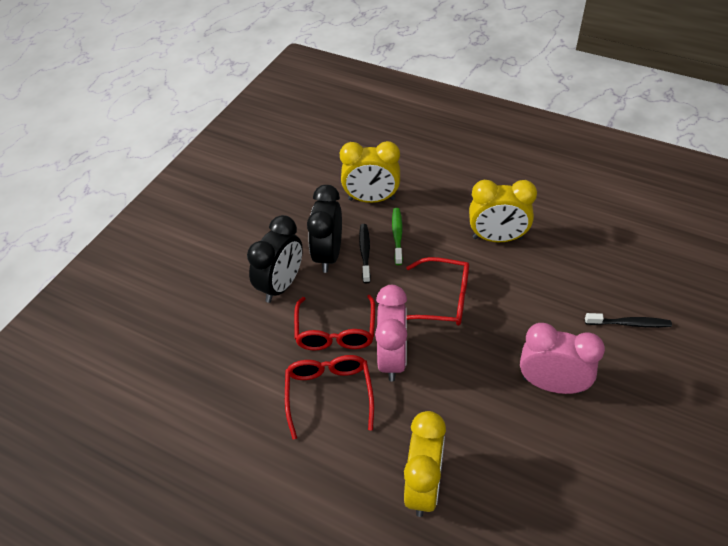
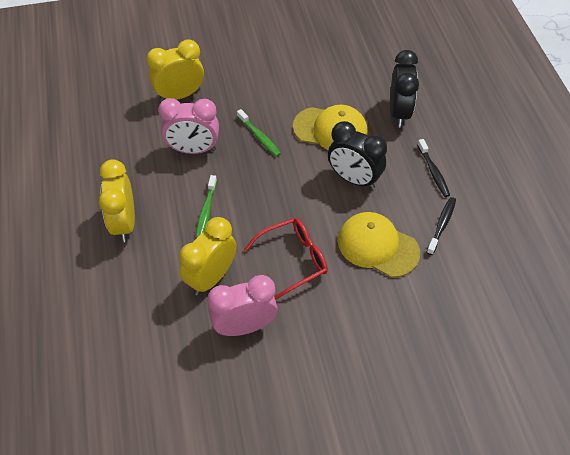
green toothbrush: 1 -> 2
red glasses: 3 -> 1
yellow cap: 0 -> 2

